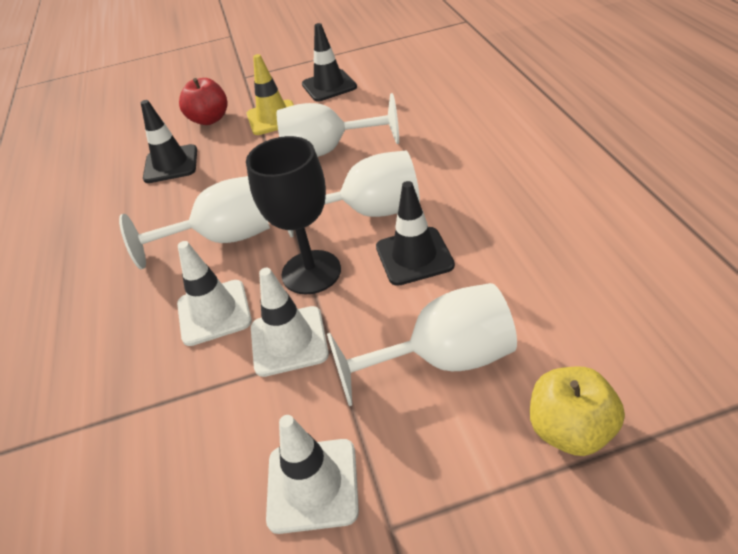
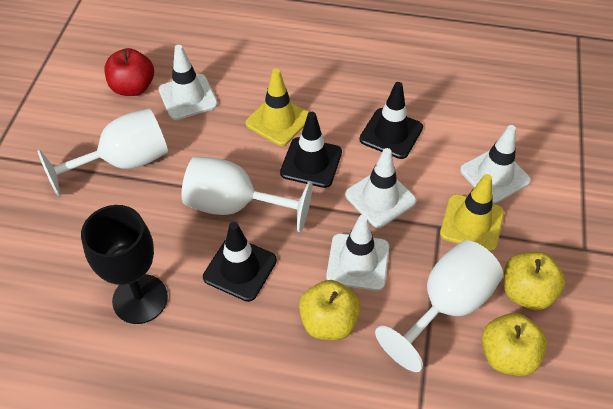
white goblet: 4 -> 3
white traffic cone: 3 -> 4
yellow apple: 1 -> 3
yellow traffic cone: 1 -> 2

